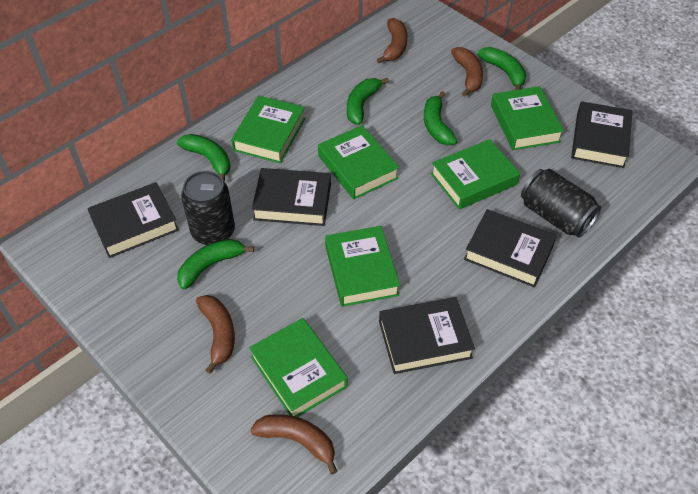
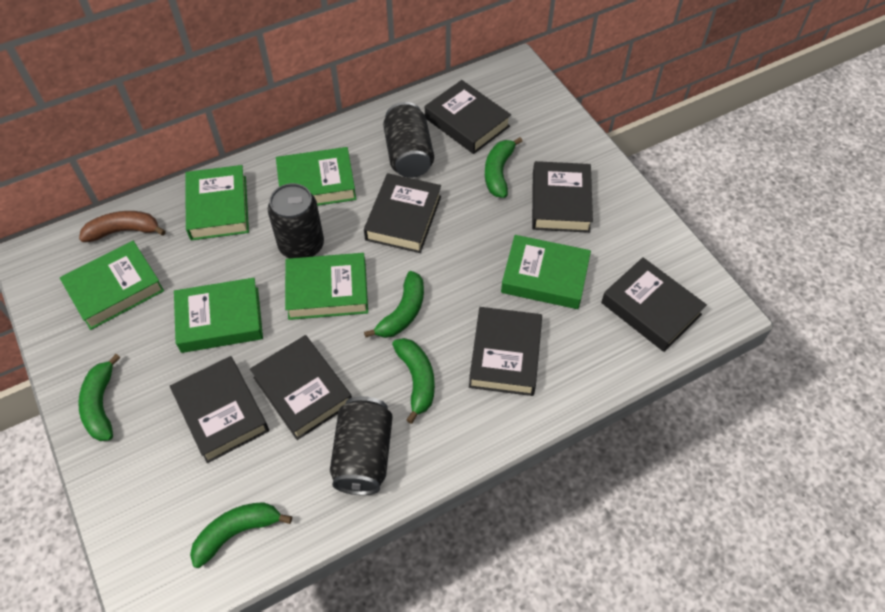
black book: 5 -> 7
black can: 2 -> 3
brown banana: 4 -> 1

